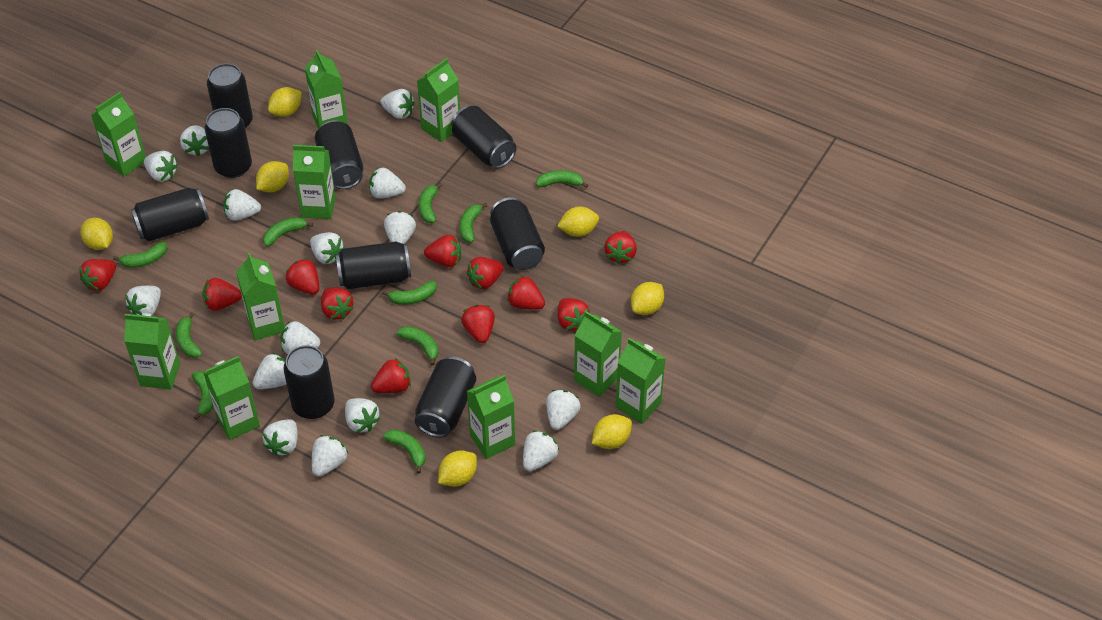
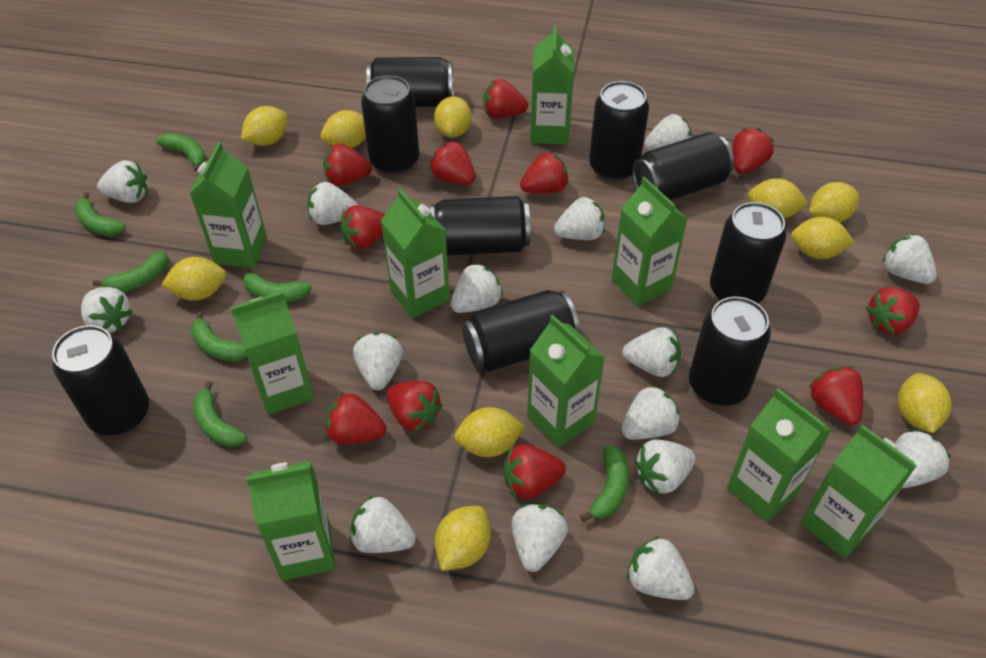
green banana: 10 -> 7
green carton: 10 -> 9
yellow lemon: 7 -> 10

